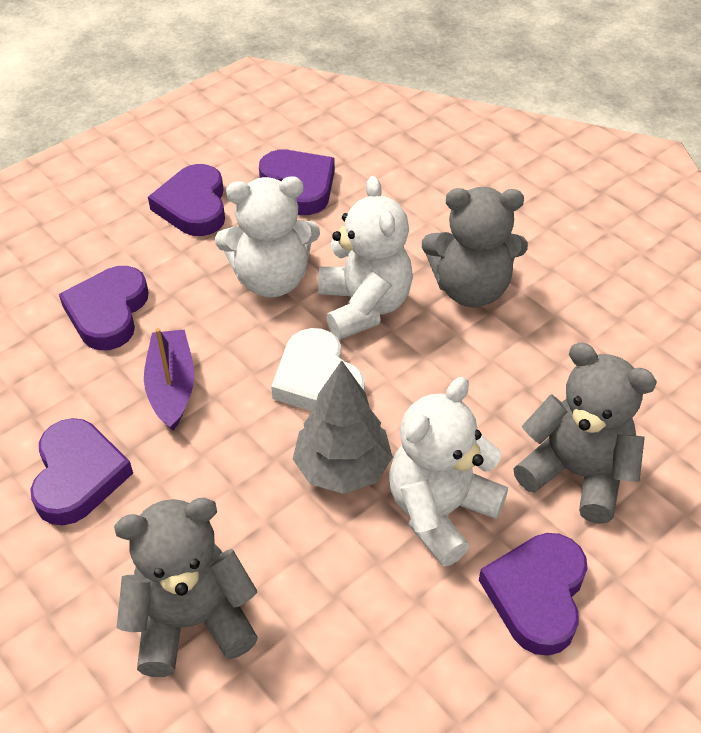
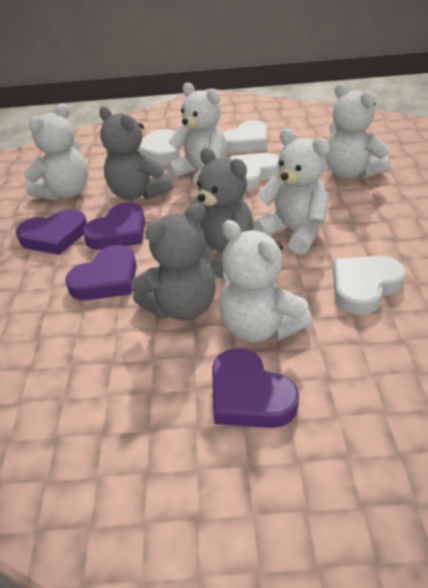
grey tree: 1 -> 0
purple boat: 1 -> 0
purple heart: 5 -> 4
white heart: 1 -> 4
white teddy bear: 3 -> 5

